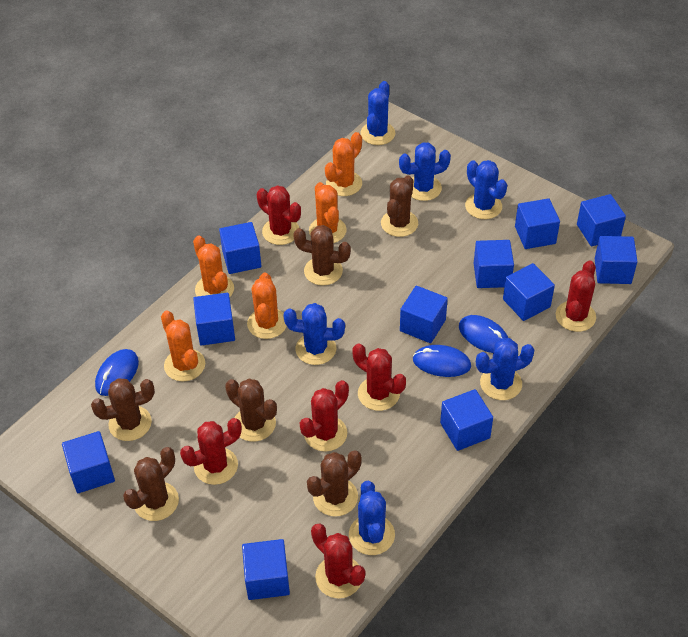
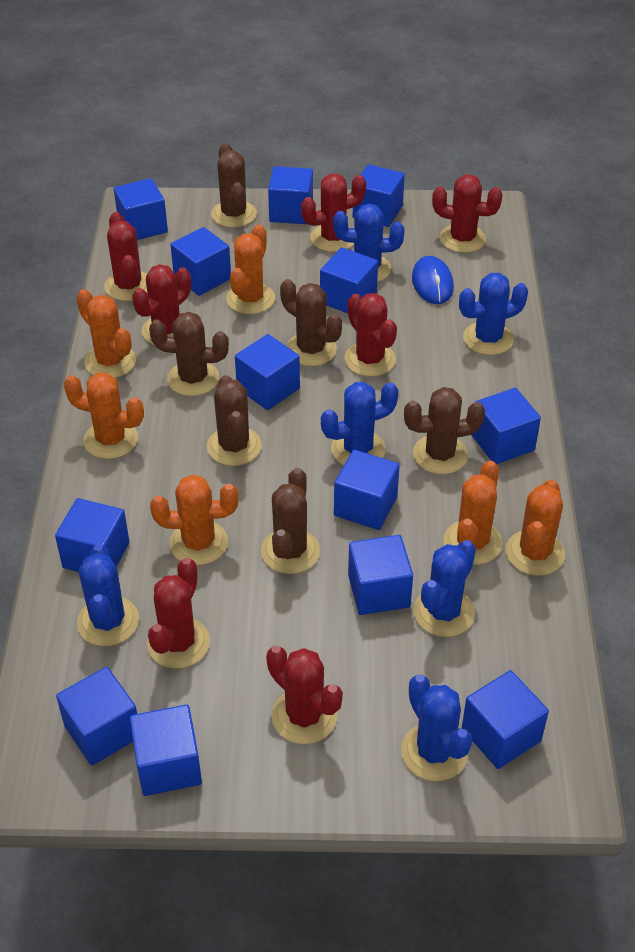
blue cube: 11 -> 13
blue mouse: 3 -> 1
orange cactus: 5 -> 6
red cactus: 6 -> 7

